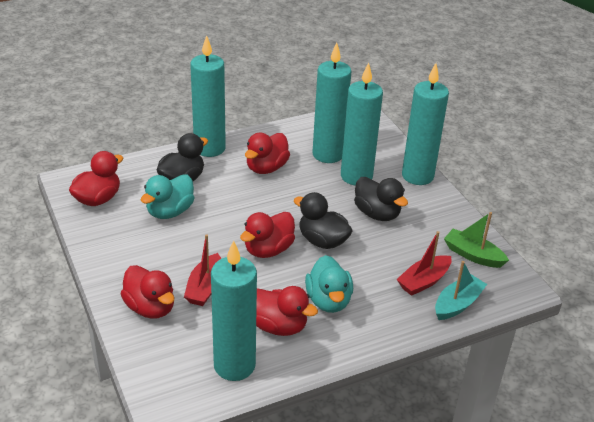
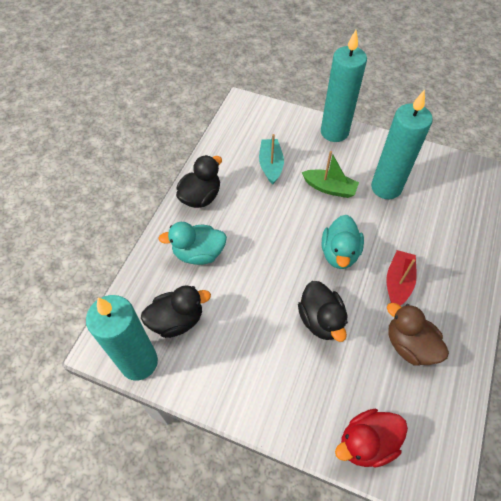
brown duck: 0 -> 1
red boat: 2 -> 1
red duck: 5 -> 1
turquoise candle: 5 -> 3

